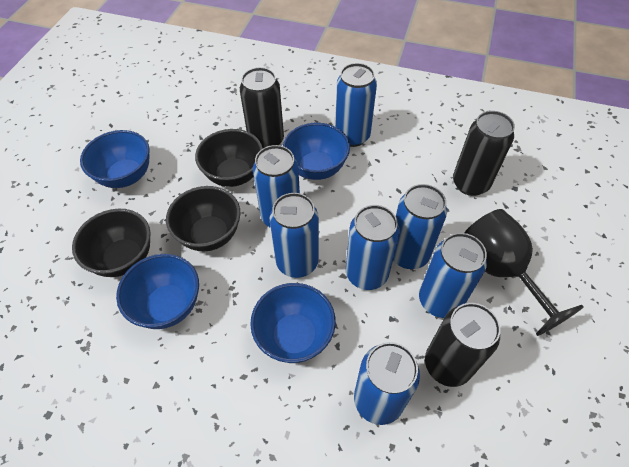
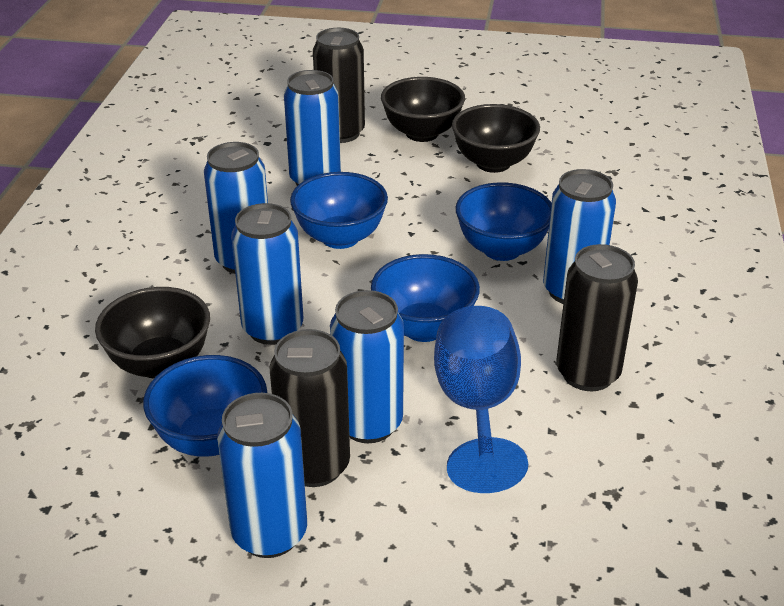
black goblet: 1 -> 0
blue can: 7 -> 6
blue goblet: 0 -> 1

